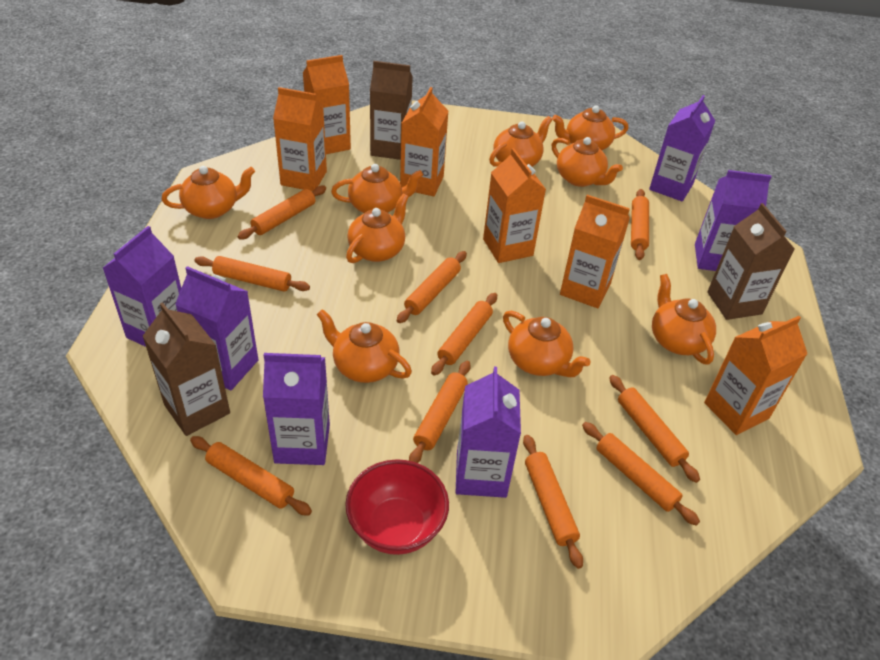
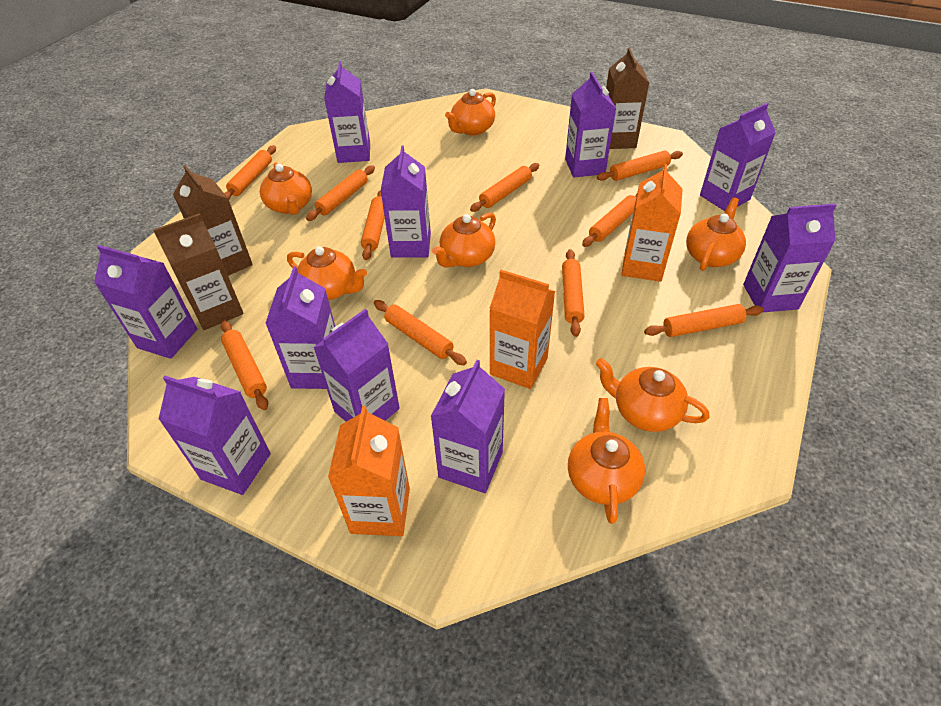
orange carton: 6 -> 3
orange teapot: 9 -> 7
purple carton: 6 -> 10
red bowl: 1 -> 0

